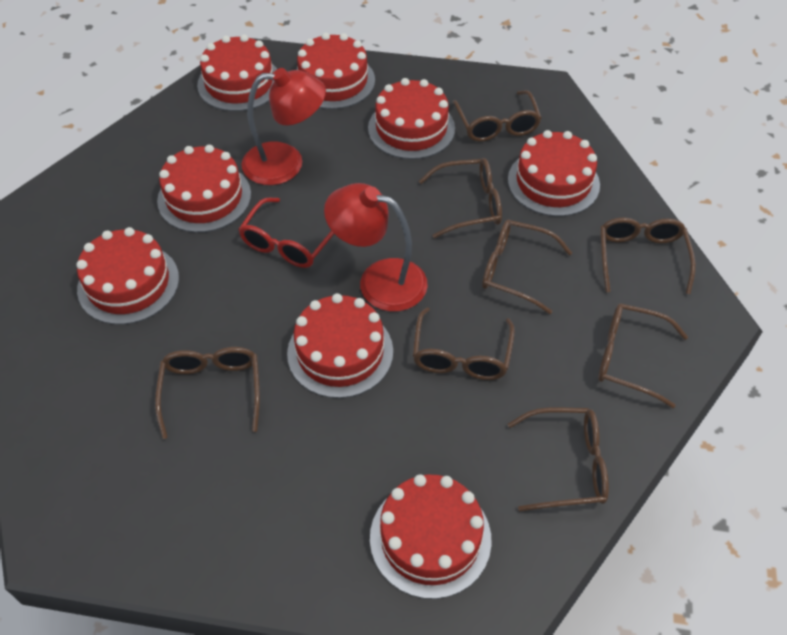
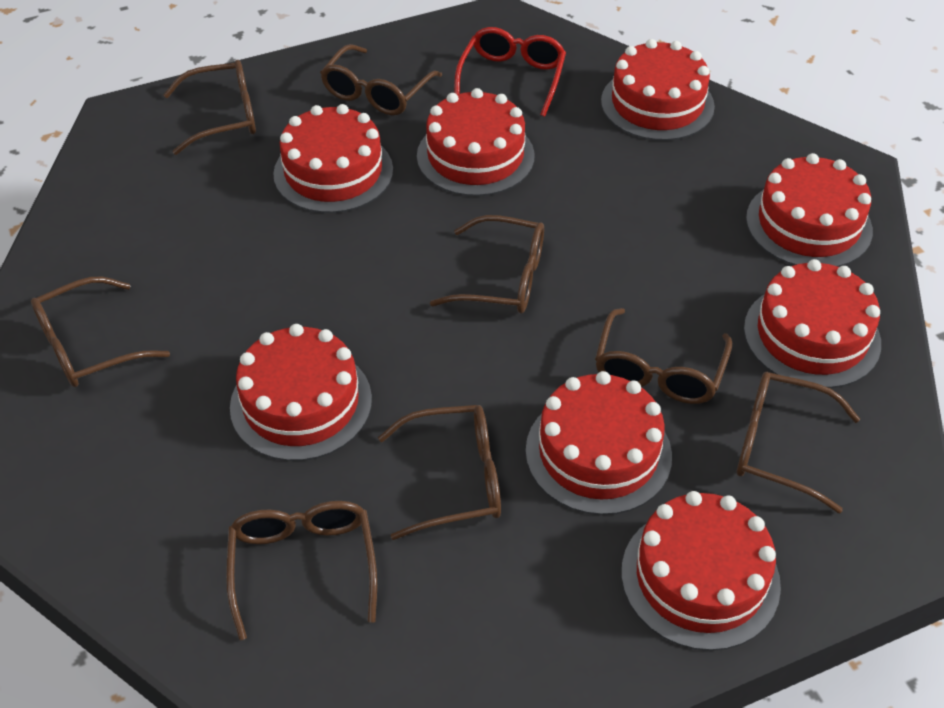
red lamp: 2 -> 0

